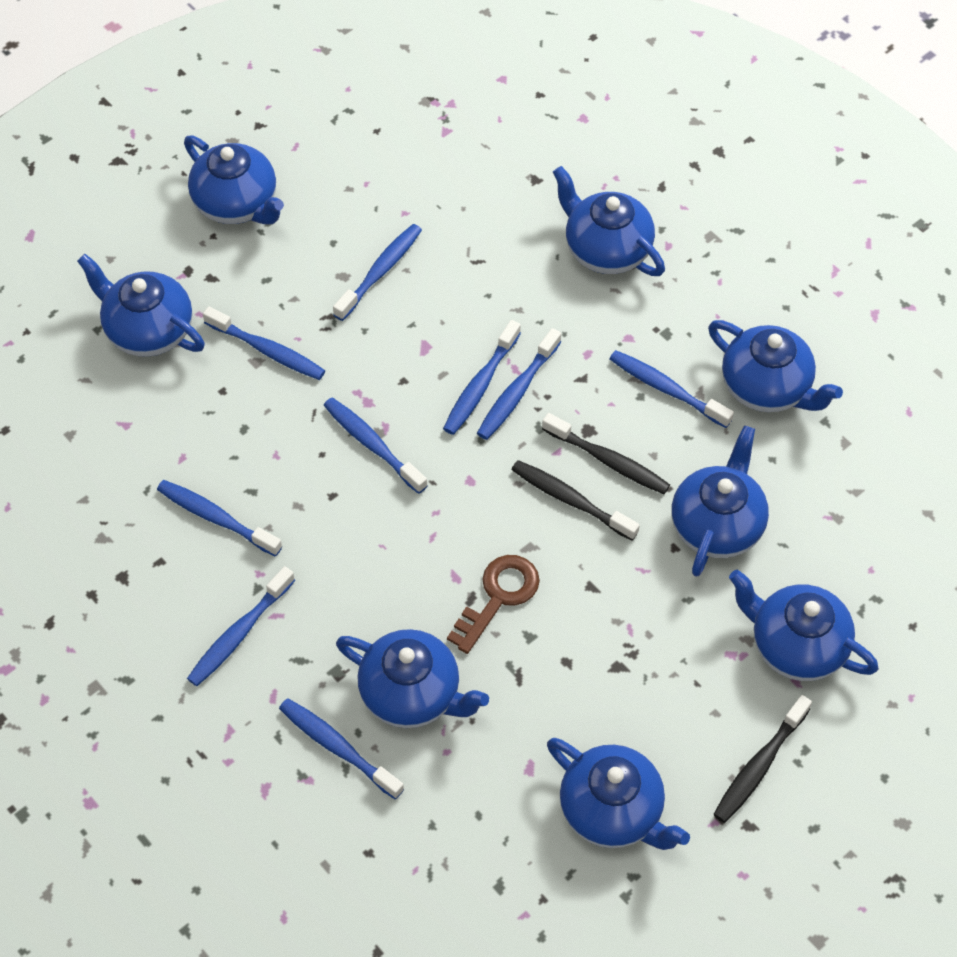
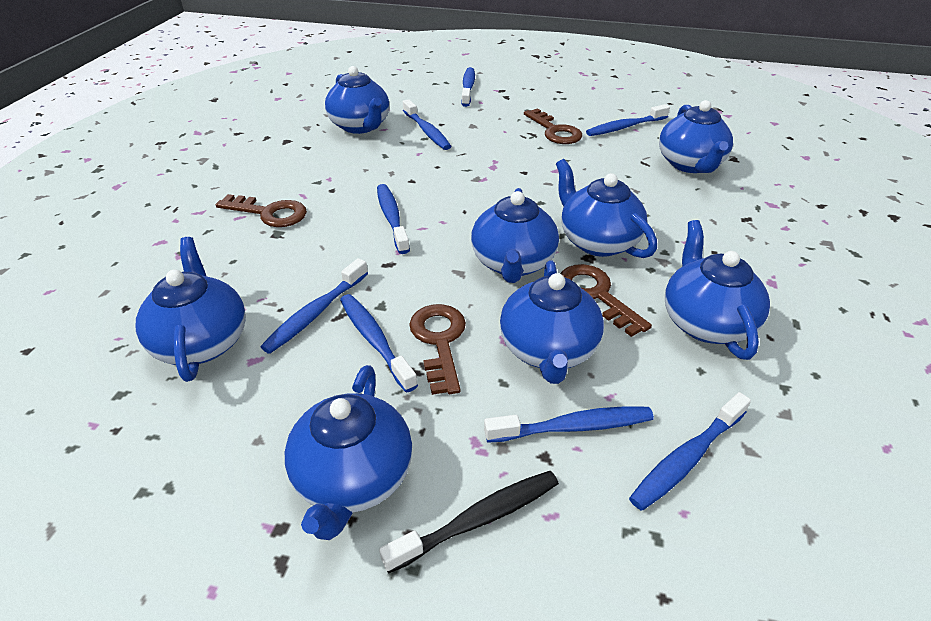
black toothbrush: 3 -> 1
blue toothbrush: 9 -> 8
brown key: 1 -> 4

